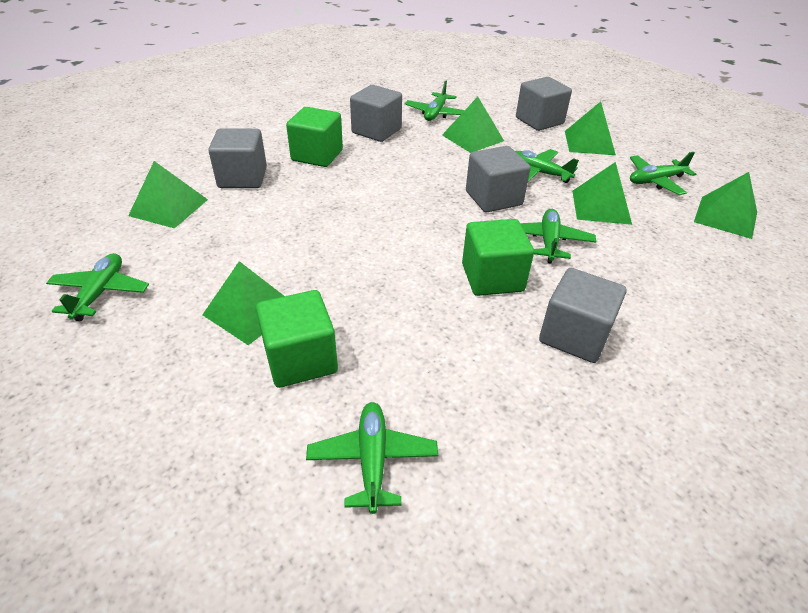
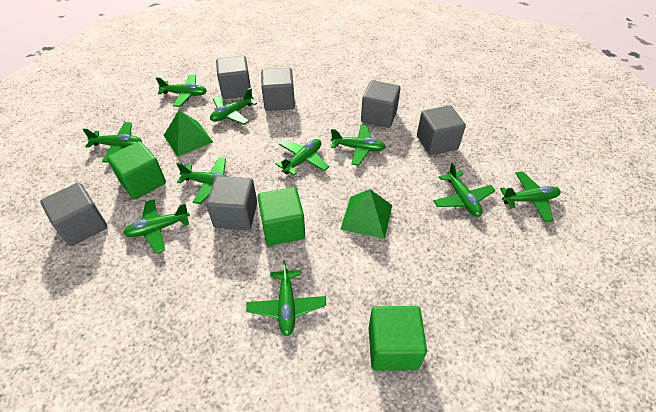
green plane: 6 -> 10
green pyramid: 6 -> 2
grey cube: 5 -> 6

